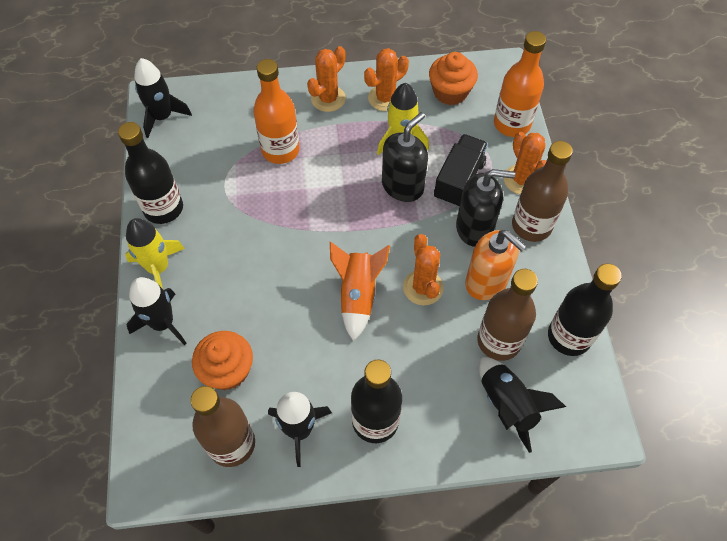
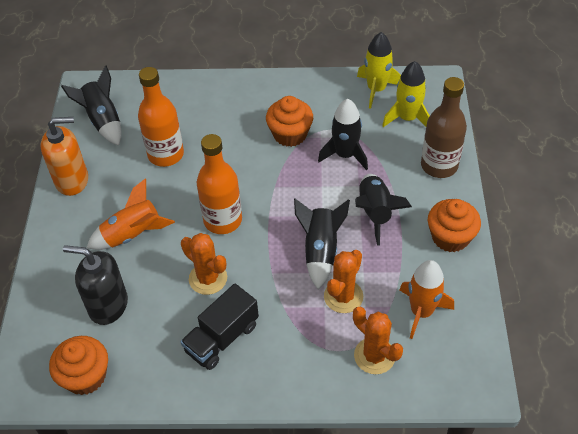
black bottle: 3 -> 0
black soap dispenser: 2 -> 1
brown bottle: 3 -> 1
orange cactus: 4 -> 3
orange cupcake: 2 -> 3
orange rocket: 1 -> 2

